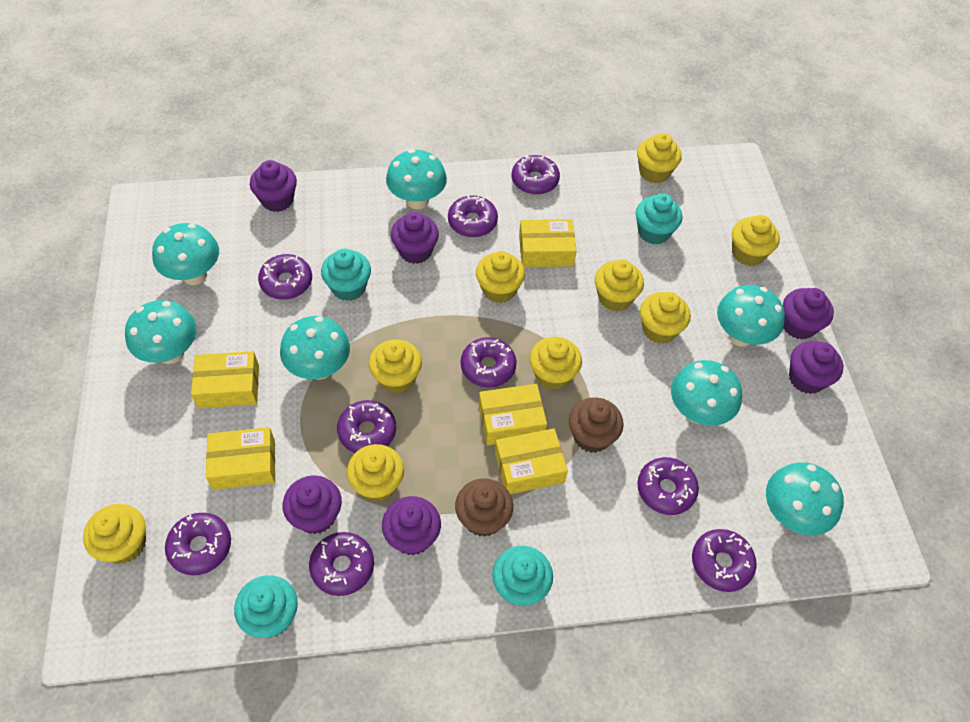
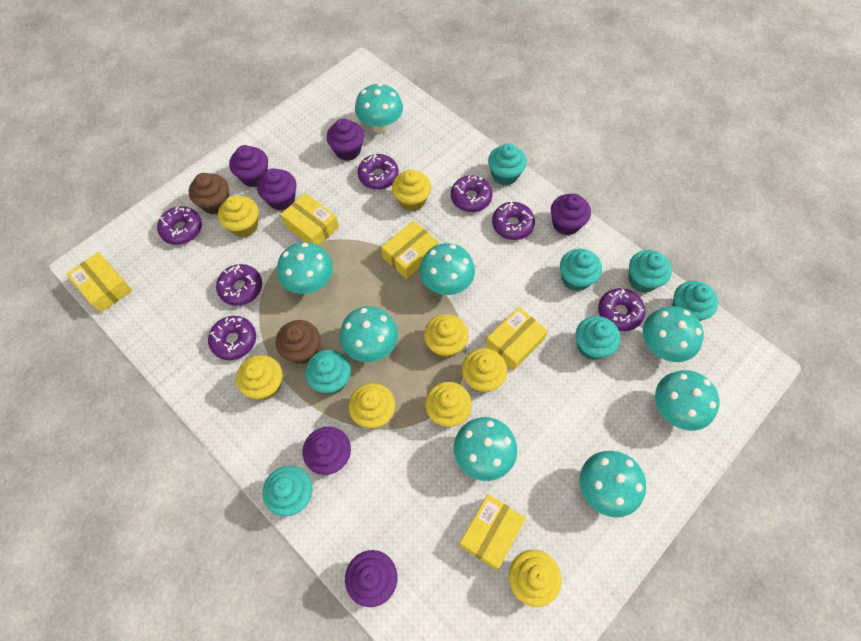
purple donut: 9 -> 7
turquoise cupcake: 4 -> 7
turquoise mushroom: 7 -> 8
yellow cupcake: 9 -> 8

